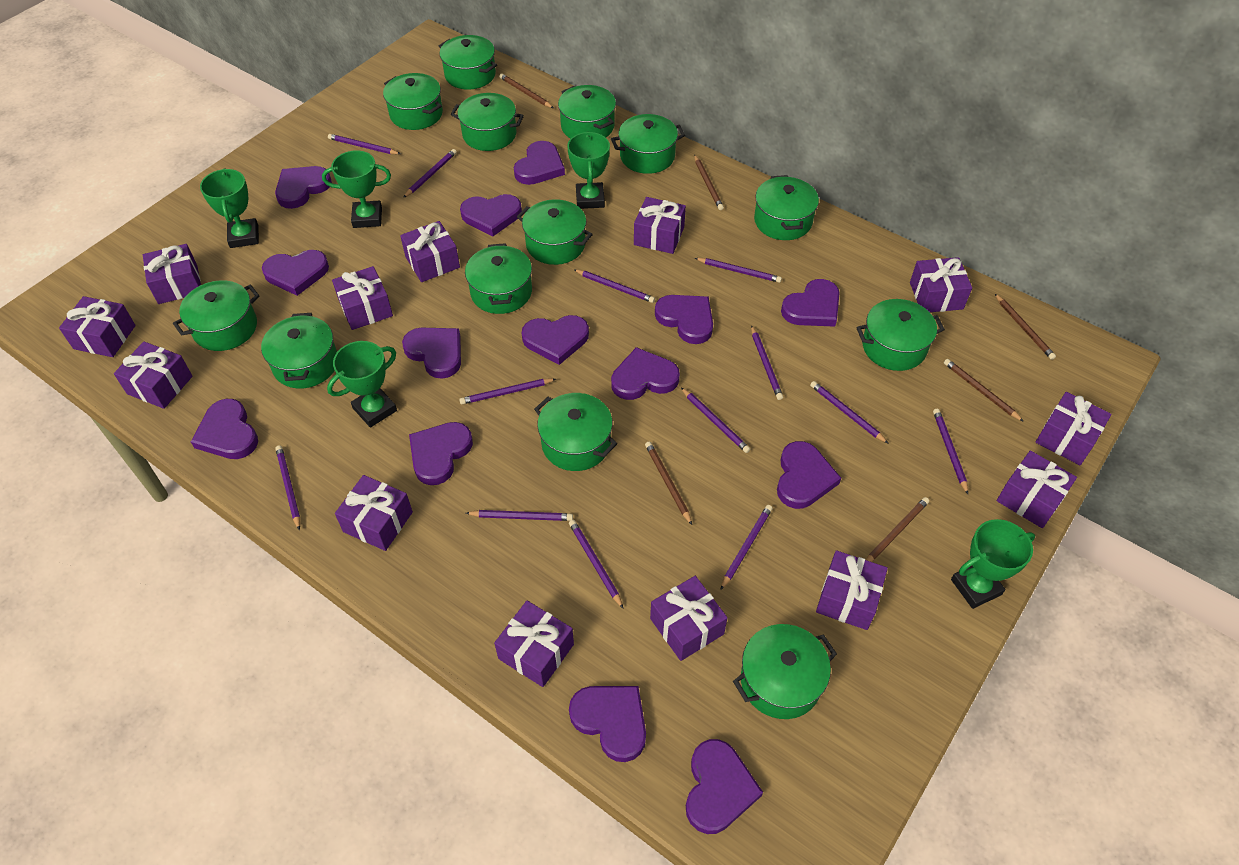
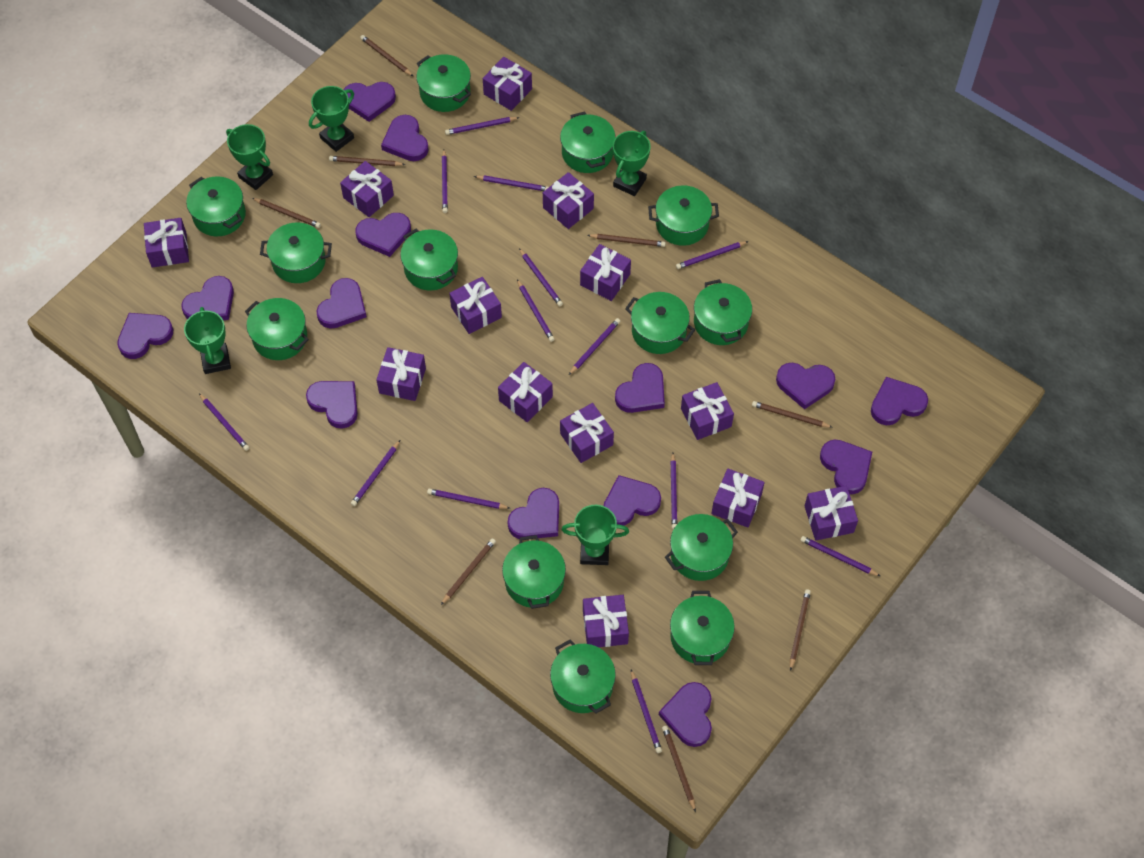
brown pencil: 6 -> 8

